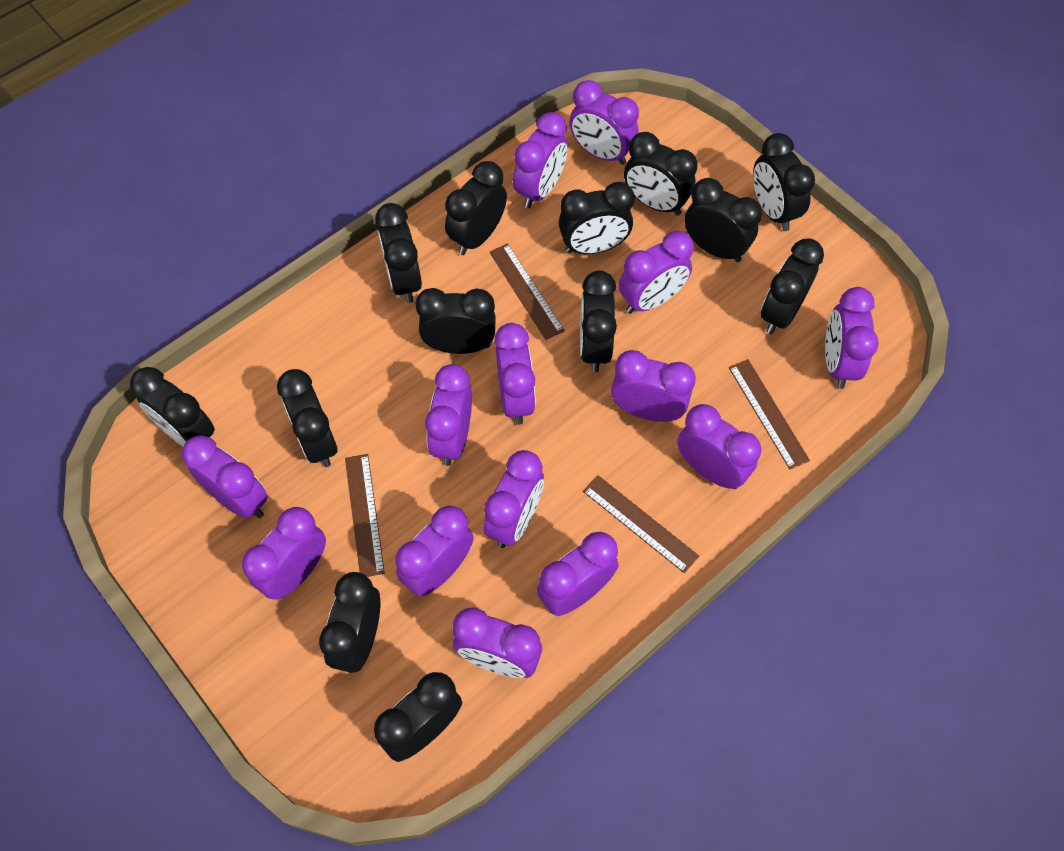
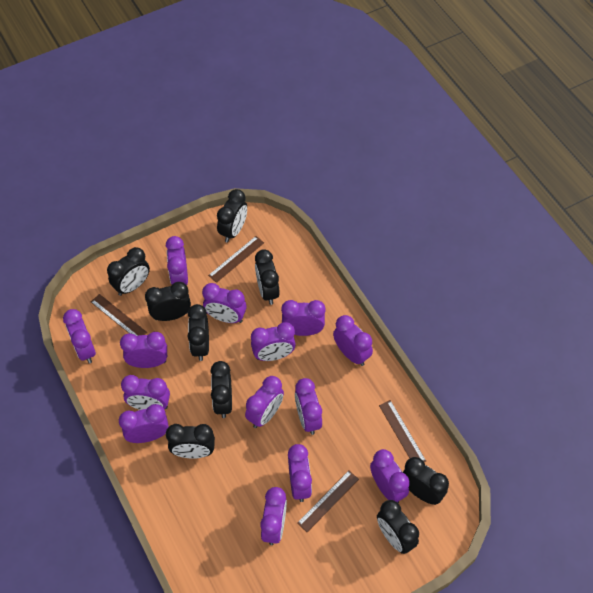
black clock: 13 -> 9

